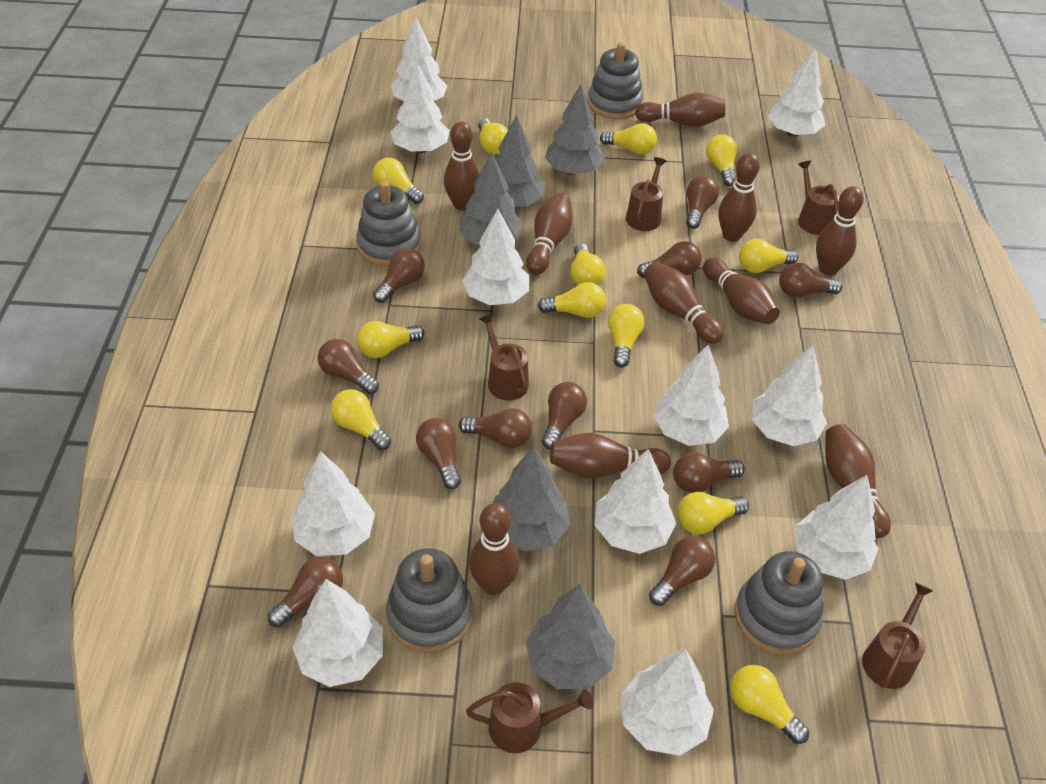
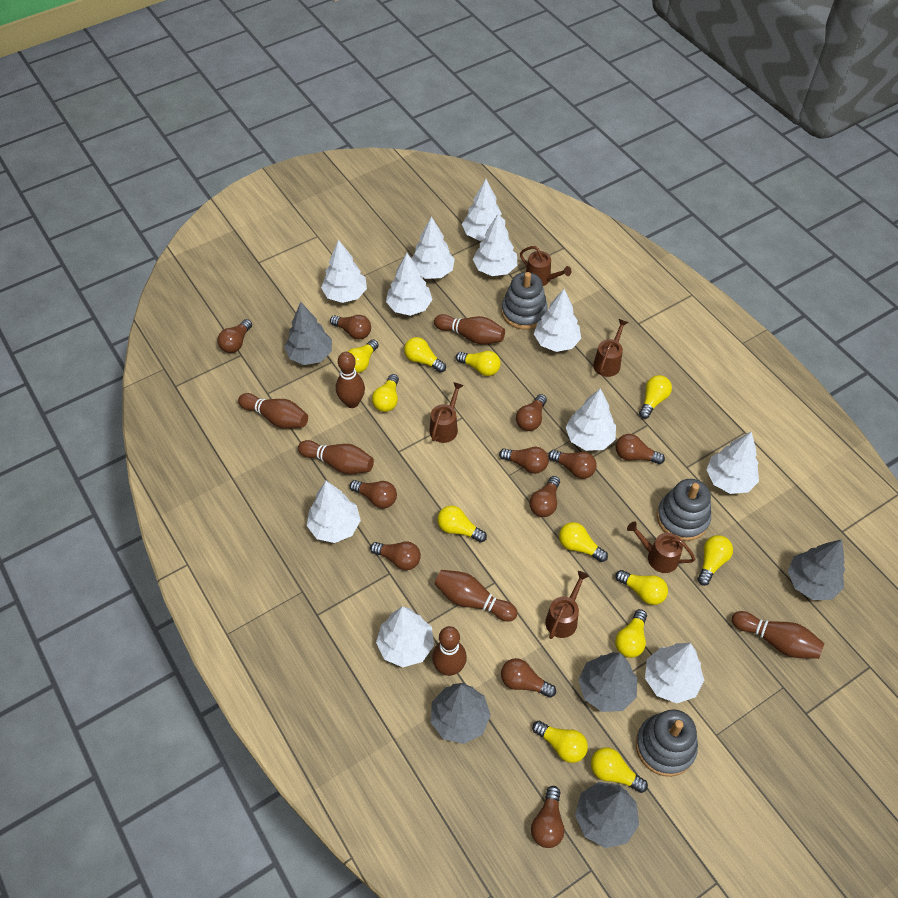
brown bowling pin: 10 -> 7
grey stacking toy: 4 -> 3

